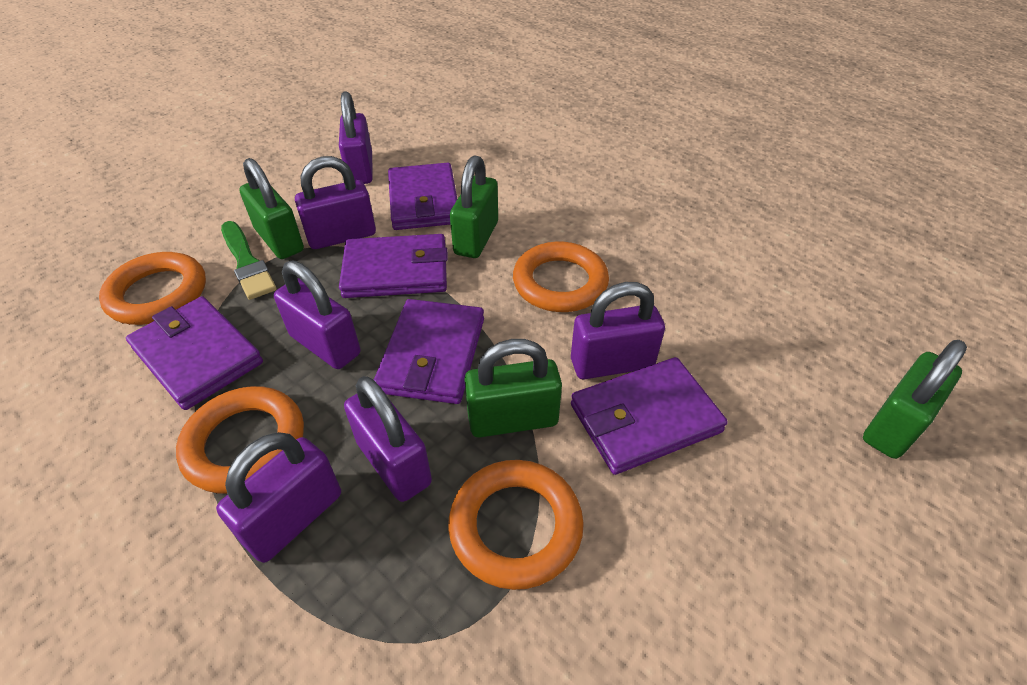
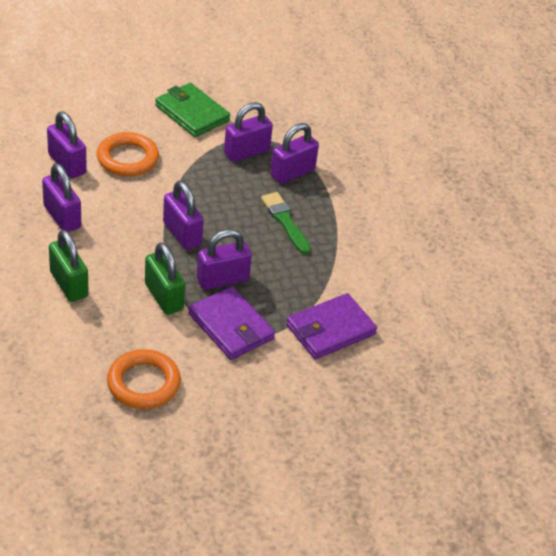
green padlock: 4 -> 2
green wallet: 0 -> 1
orange ring: 4 -> 2
purple wallet: 5 -> 2

